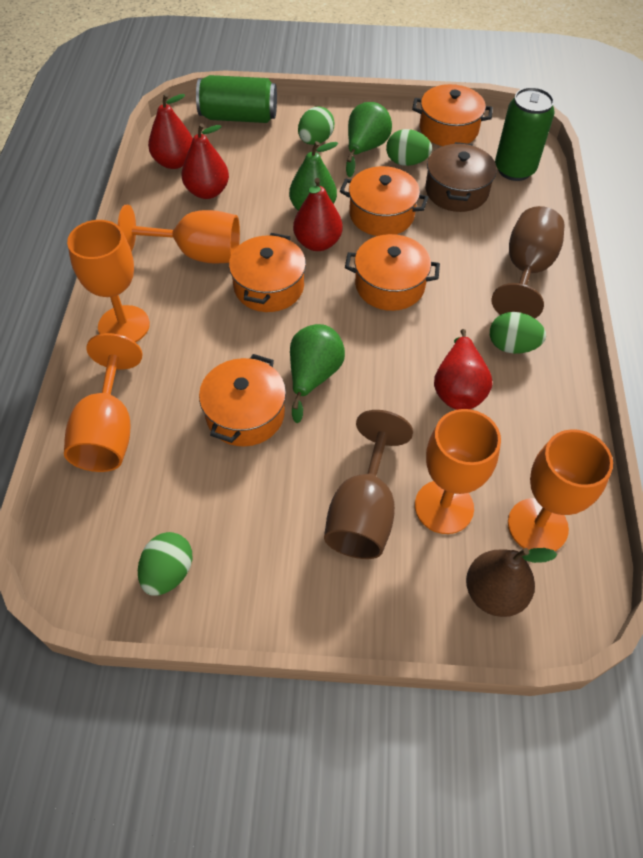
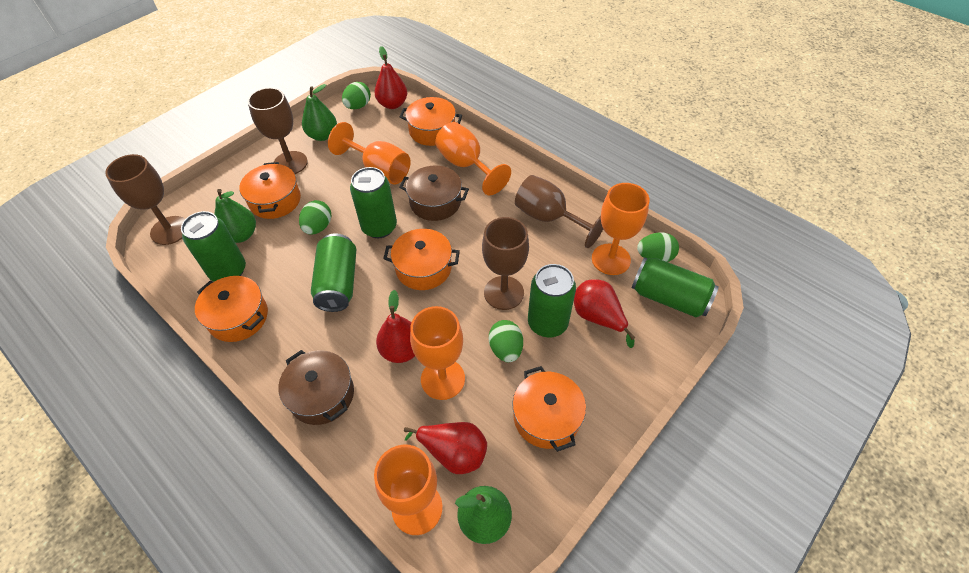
brown goblet: 2 -> 4
brown pear: 1 -> 0
brown pot: 1 -> 2
green can: 2 -> 5

